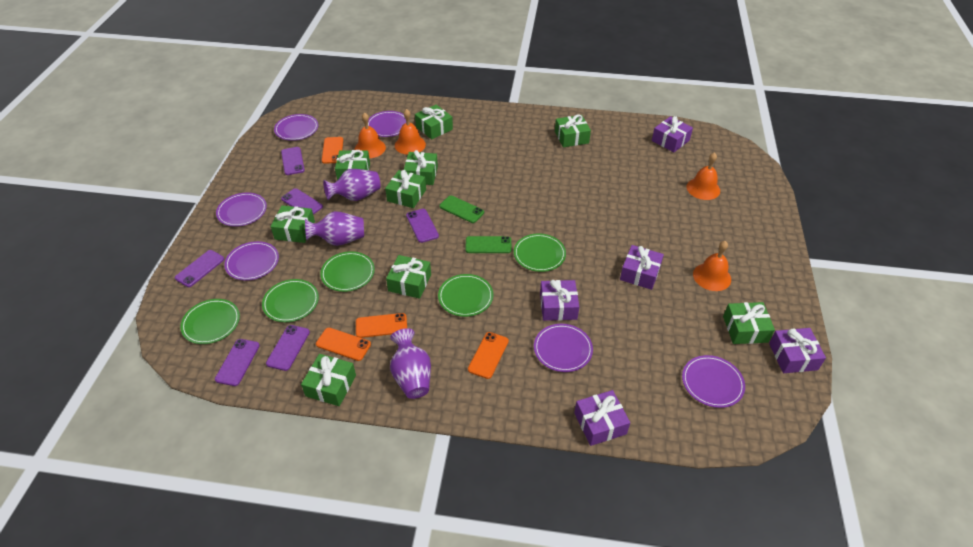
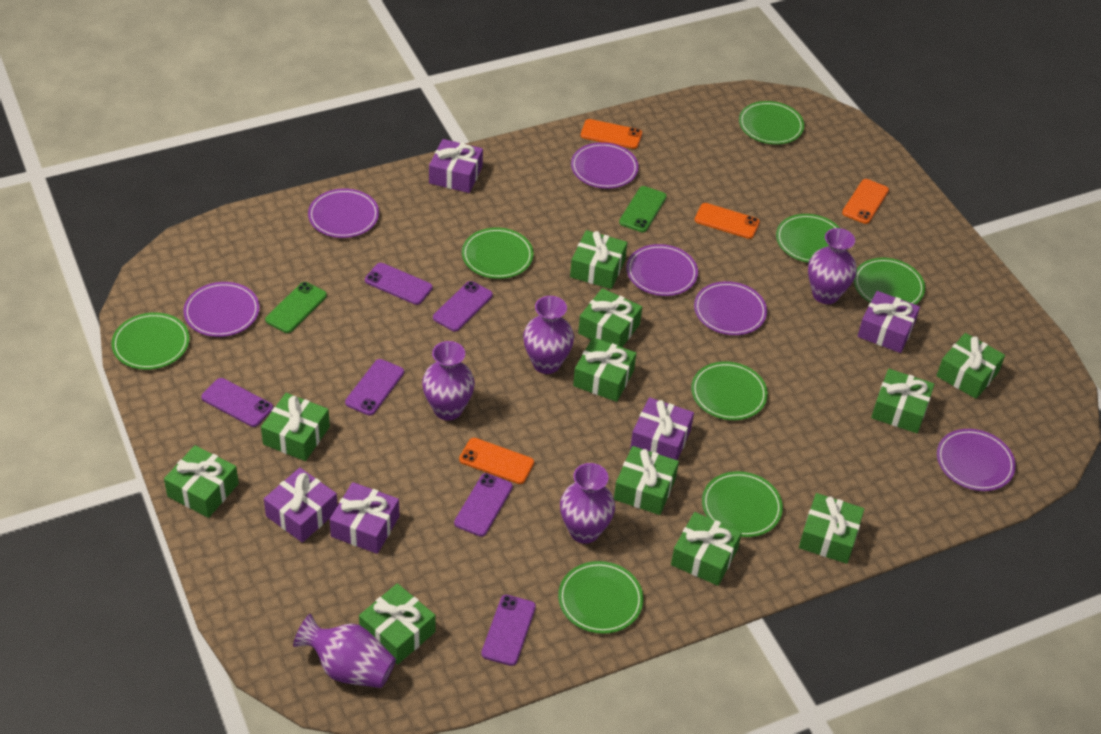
green gift: 9 -> 11
green plate: 5 -> 8
orange bell: 4 -> 0
purple vase: 3 -> 5

